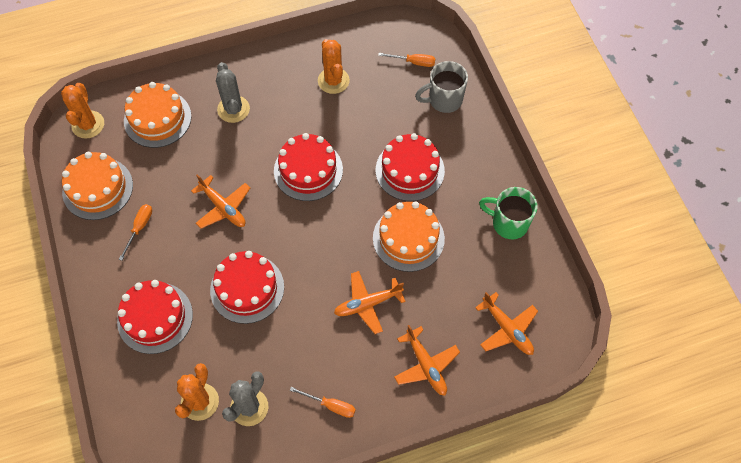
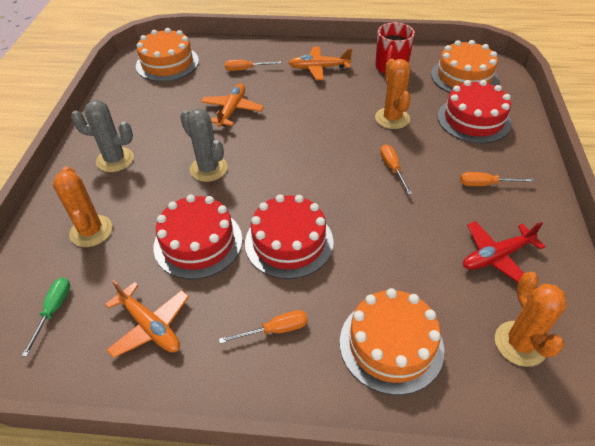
green mug: 1 -> 0
green screwdriver: 0 -> 1
grey mug: 1 -> 0
orange plane: 4 -> 3
orange screwdriver: 3 -> 4
red cake: 4 -> 3
red mug: 0 -> 1
red plane: 0 -> 1

